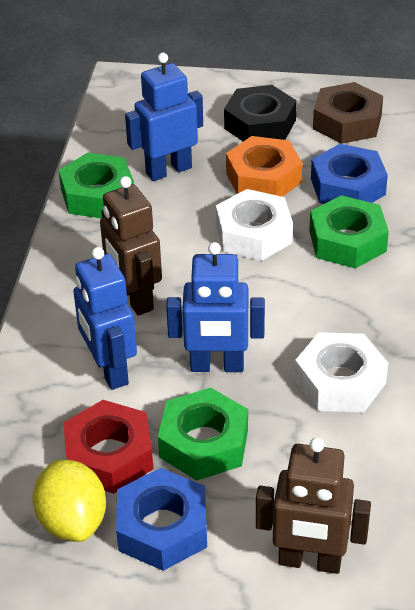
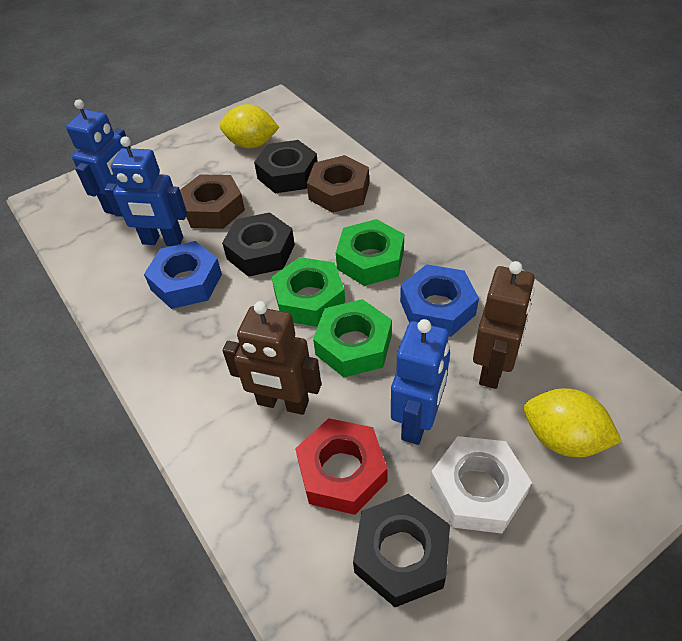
black nut: 1 -> 3
brown nut: 1 -> 2
orange nut: 1 -> 0
white nut: 2 -> 1
yellow lemon: 1 -> 2

